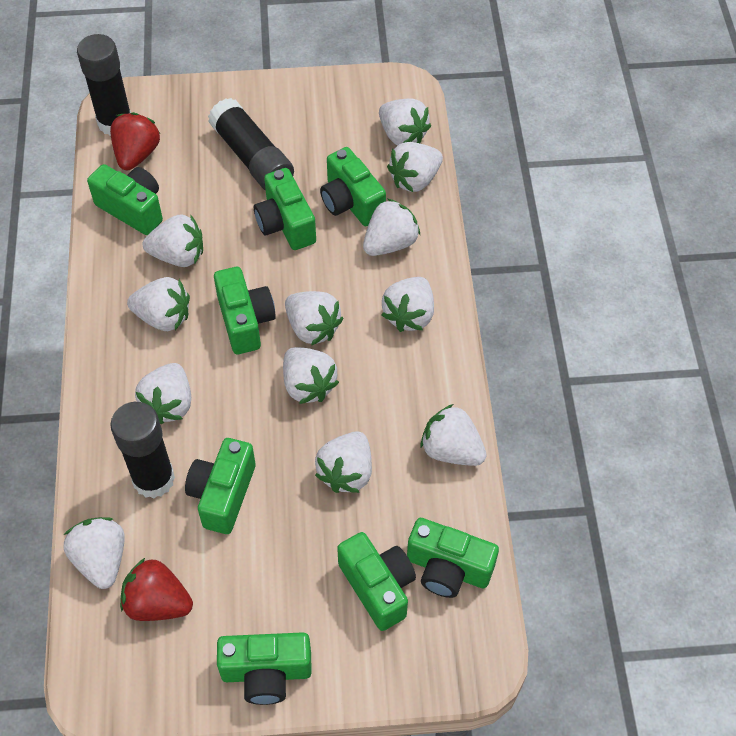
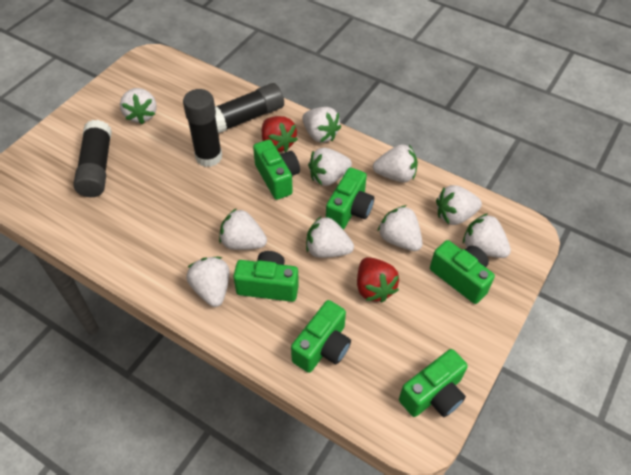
green camera: 8 -> 6
white strawberry: 12 -> 10

